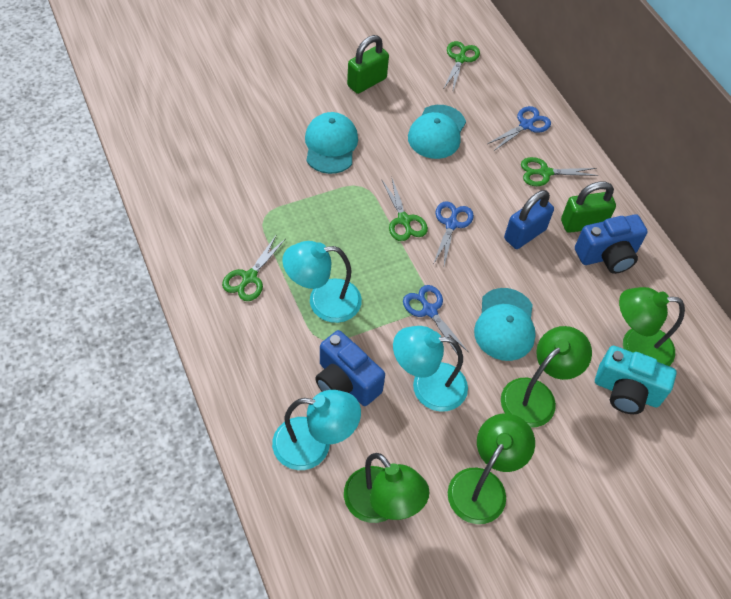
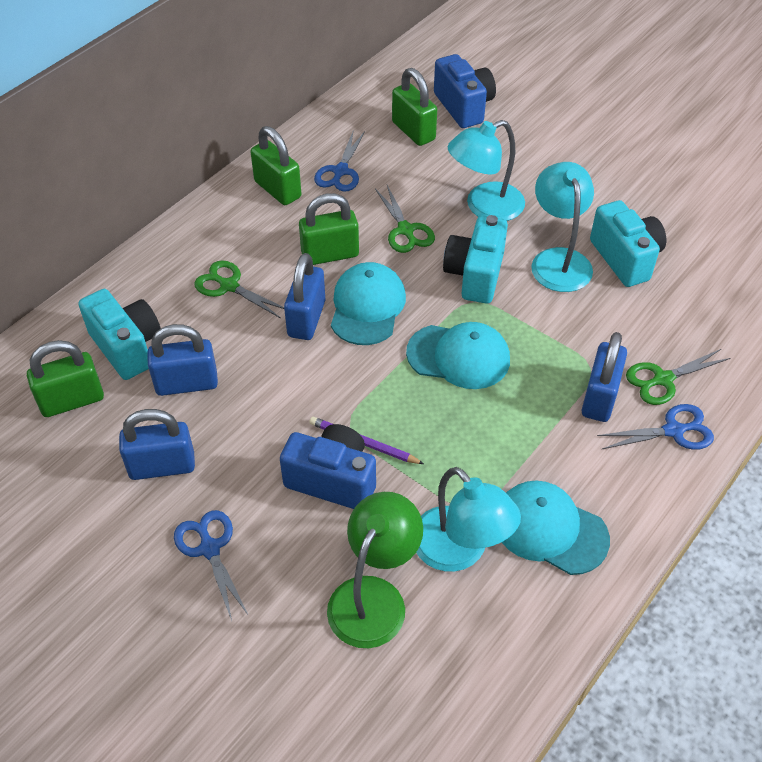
blue padlock: 1 -> 4
green lamp: 4 -> 1
green padlock: 2 -> 4
green scissors: 4 -> 3
purple pencil: 0 -> 1
turquoise camera: 1 -> 3

